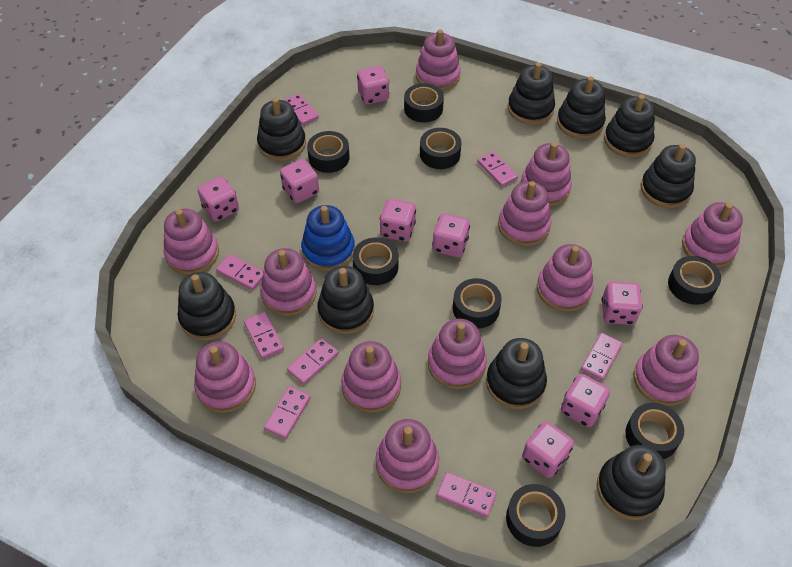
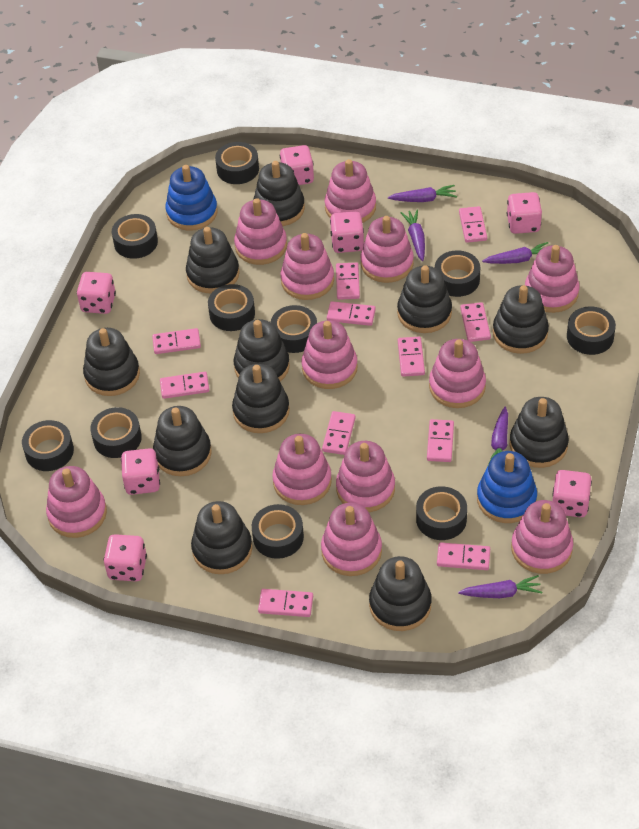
black stacking toy: 9 -> 11
black tape: 8 -> 10
blue stacking toy: 1 -> 2
pink dice: 8 -> 7
pink domino: 8 -> 11
purple carrot: 0 -> 5

